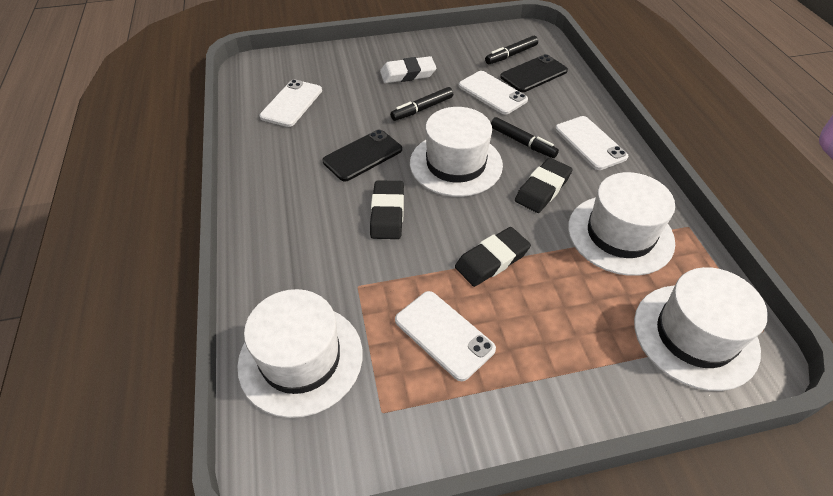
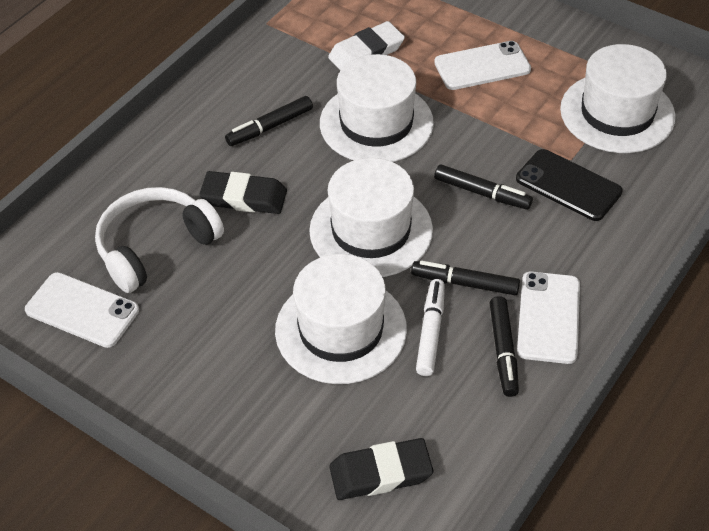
black eraser: 3 -> 2
black marker: 3 -> 4
black phone: 2 -> 1
white headphones: 0 -> 1
white marker: 0 -> 1
white phone: 4 -> 3

